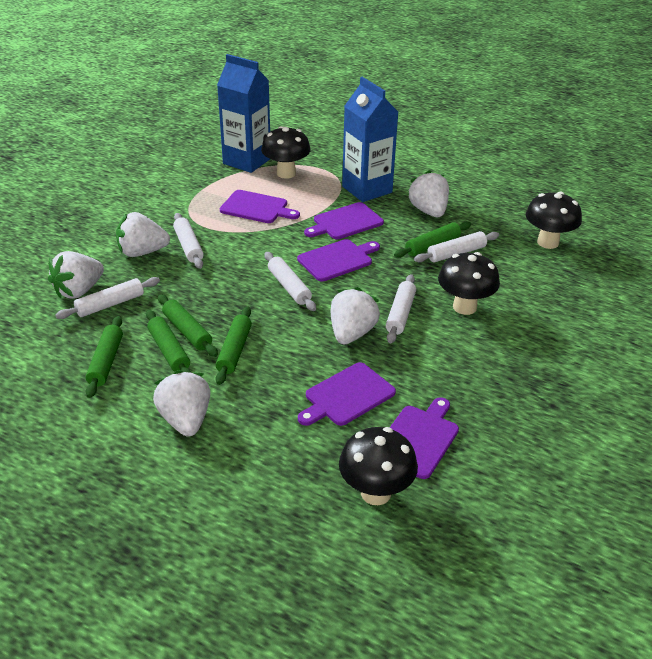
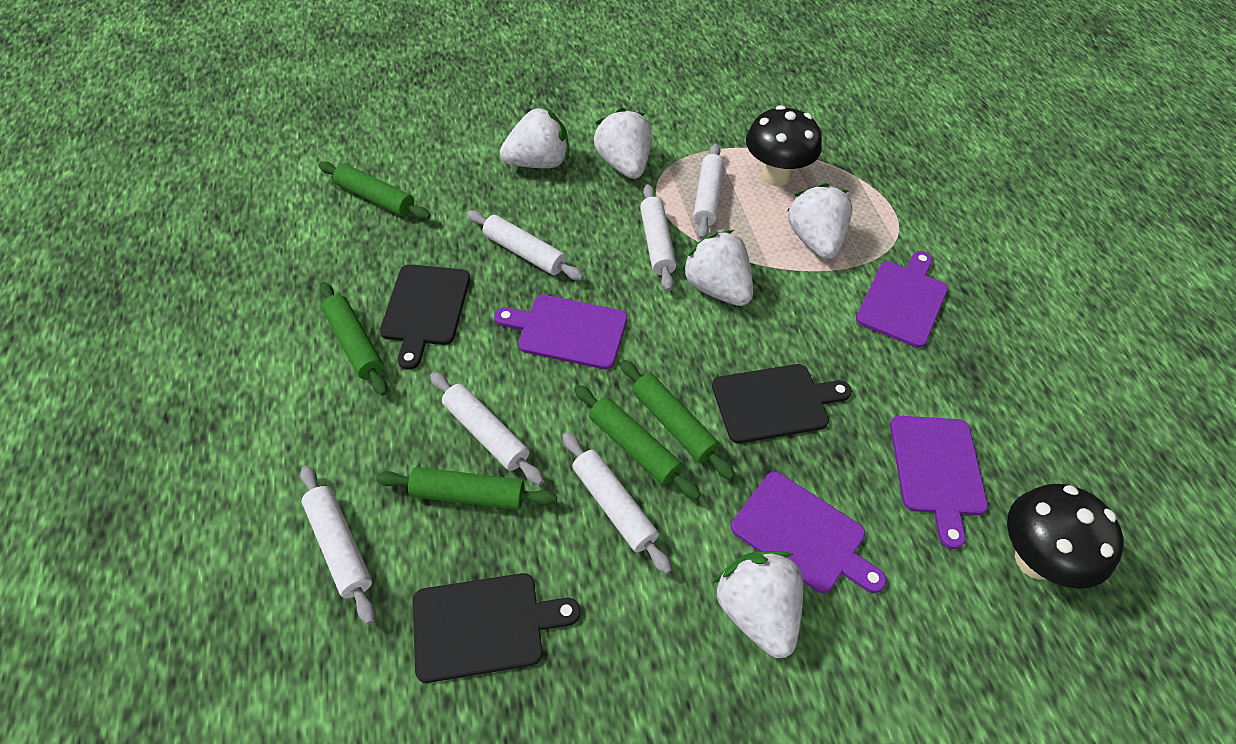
black cutting board: 0 -> 3
black mushroom: 4 -> 2
blue carton: 2 -> 0
purple cutting board: 5 -> 4
white rolling pin: 5 -> 6

